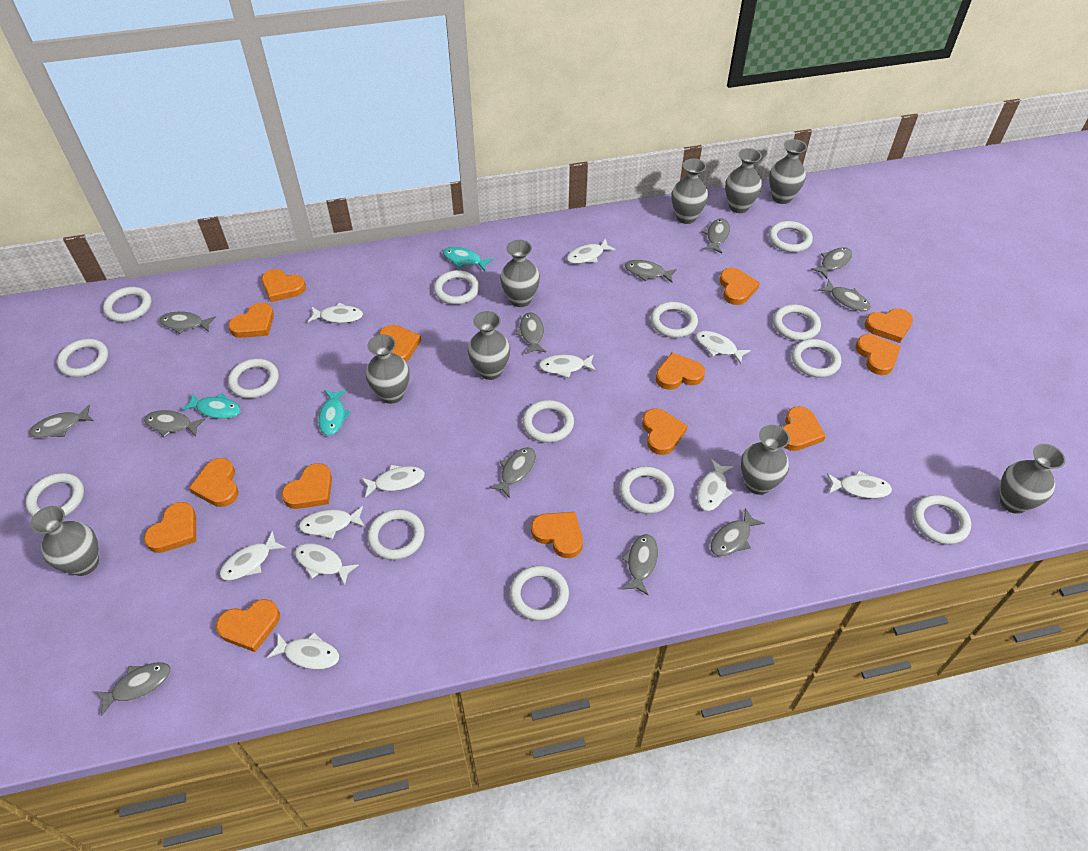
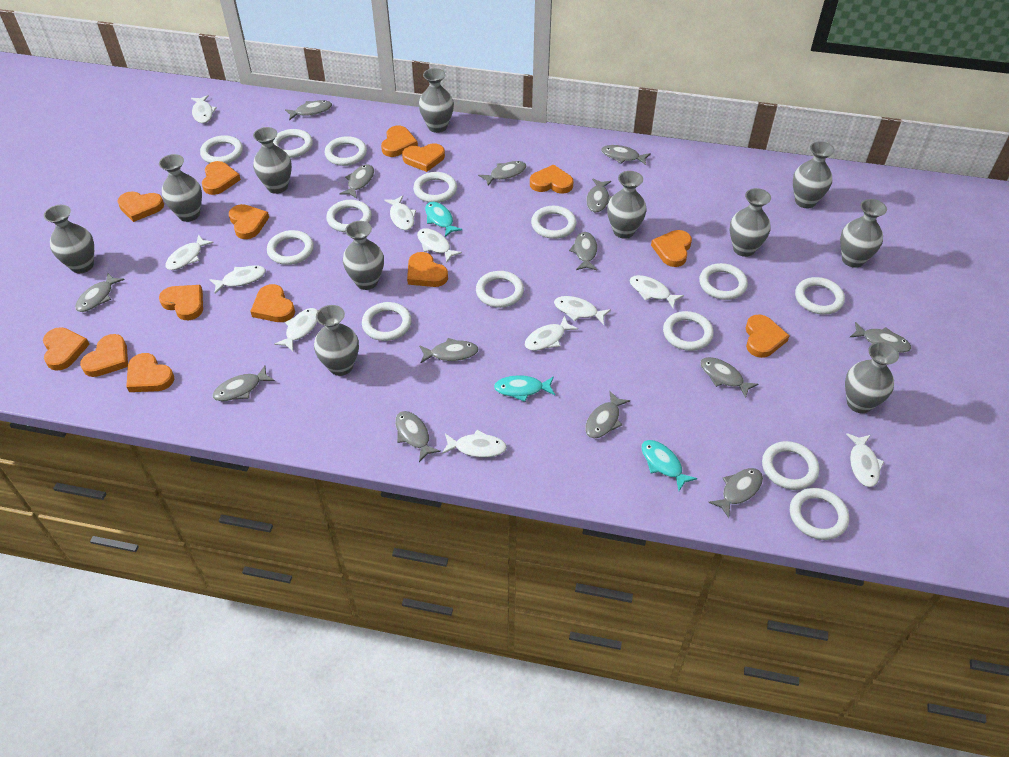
grey fish: 12 -> 14
grey vase: 9 -> 11

